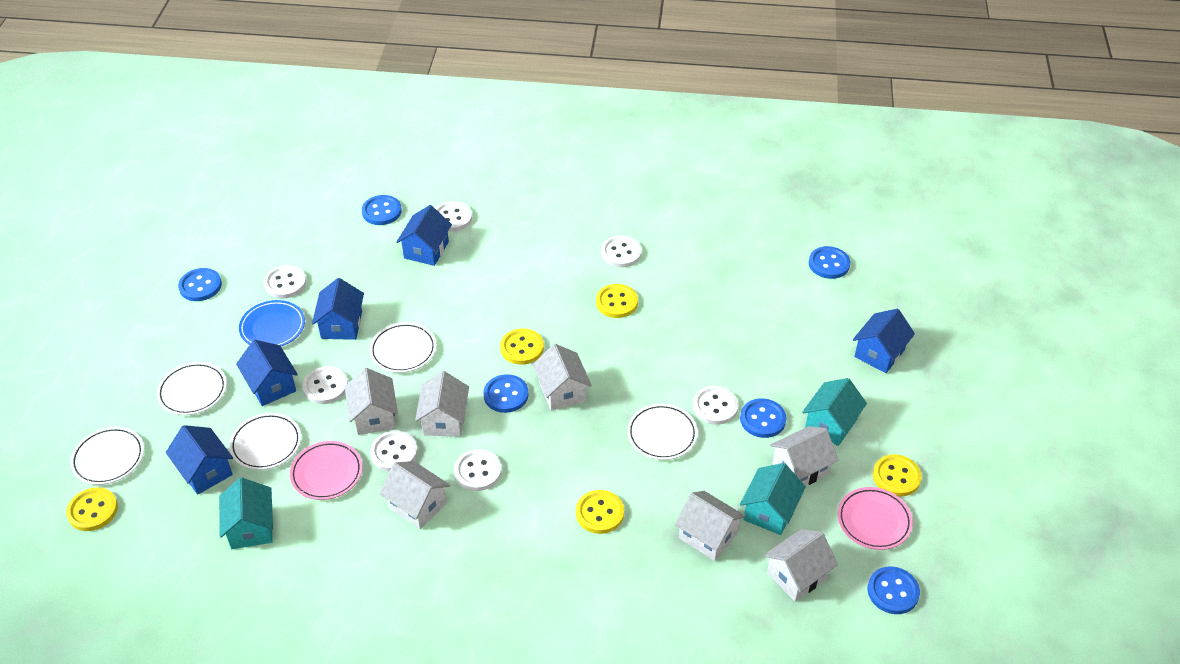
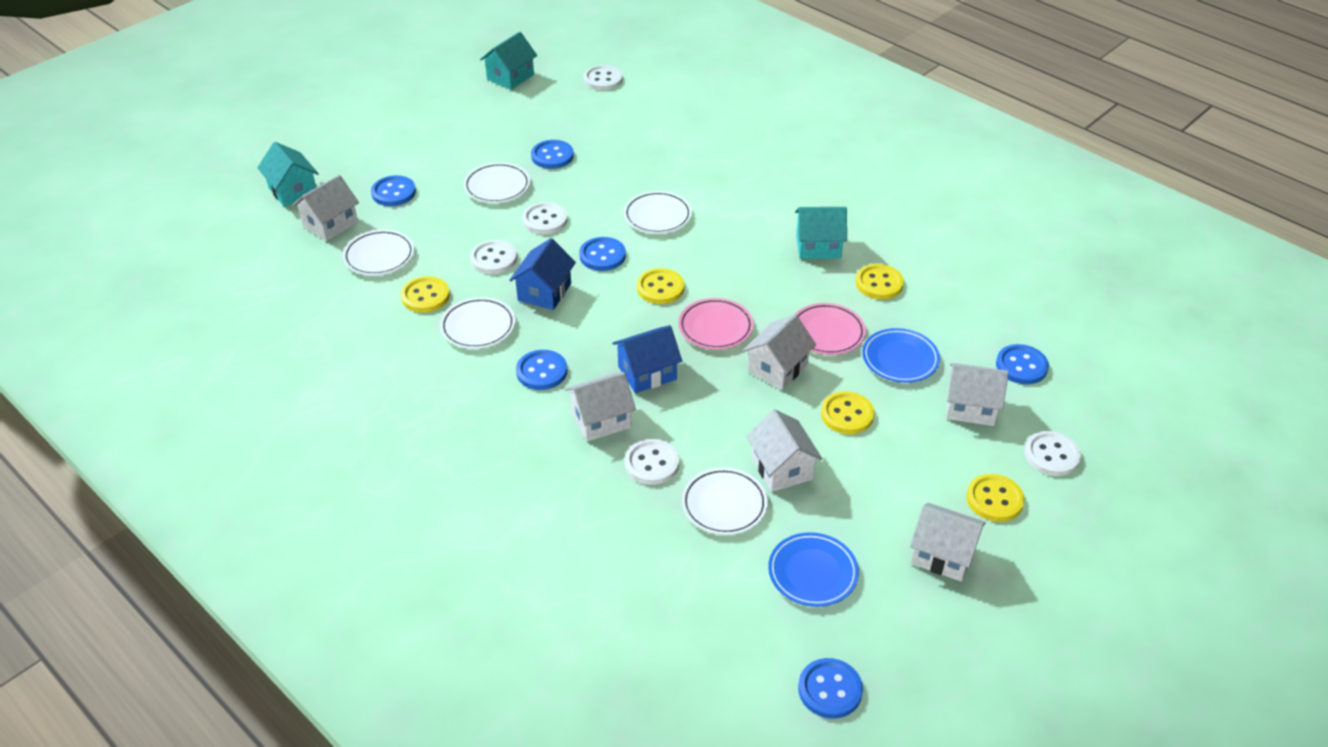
blue house: 5 -> 2
blue plate: 1 -> 2
white button: 7 -> 5
white house: 7 -> 6

